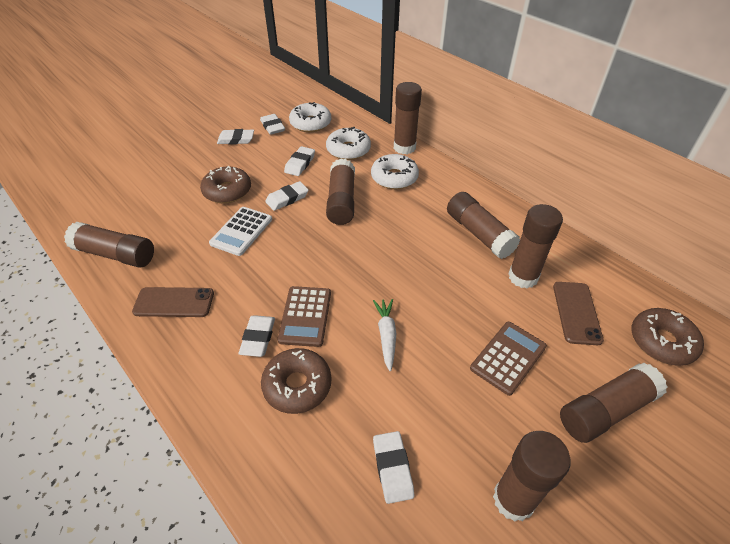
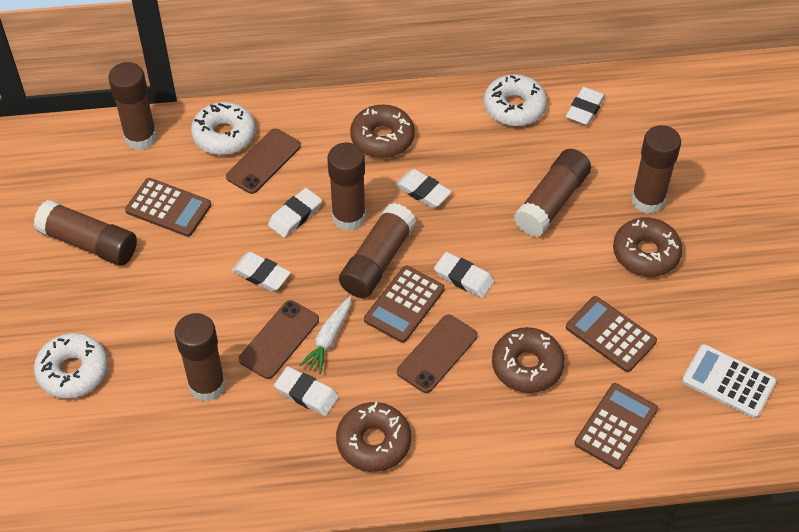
brown calculator: 2 -> 4
brown donut: 3 -> 4
brown phone: 2 -> 3

